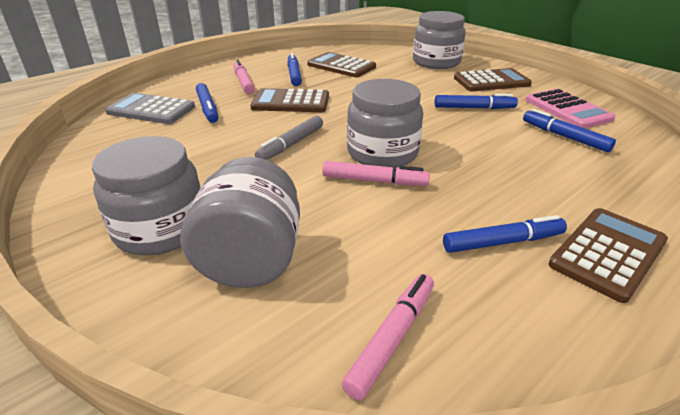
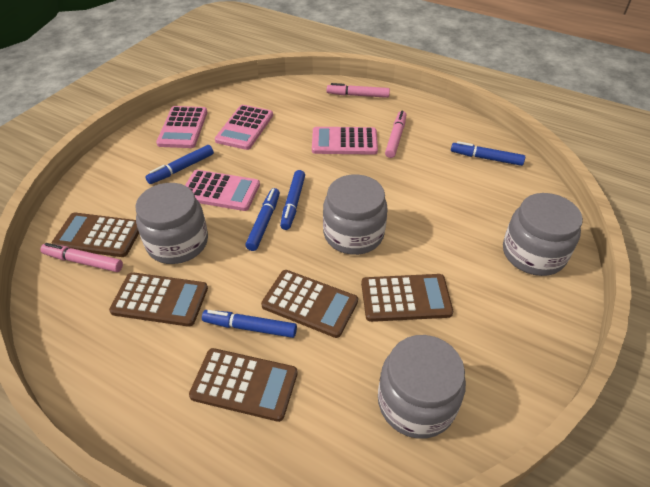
brown calculator: 4 -> 5
grey calculator: 1 -> 0
grey marker: 1 -> 0
pink calculator: 1 -> 4

